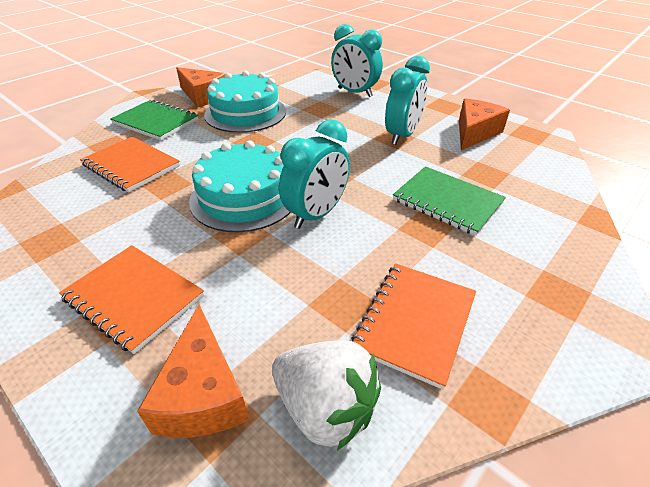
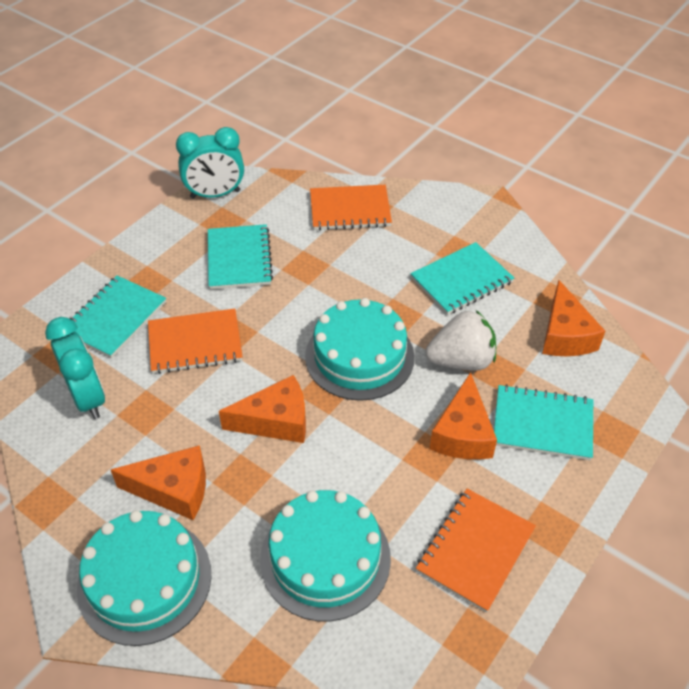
green notebook: 2 -> 0
orange cheese: 3 -> 4
turquoise cake: 2 -> 3
turquoise clock: 3 -> 2
turquoise notebook: 0 -> 4

